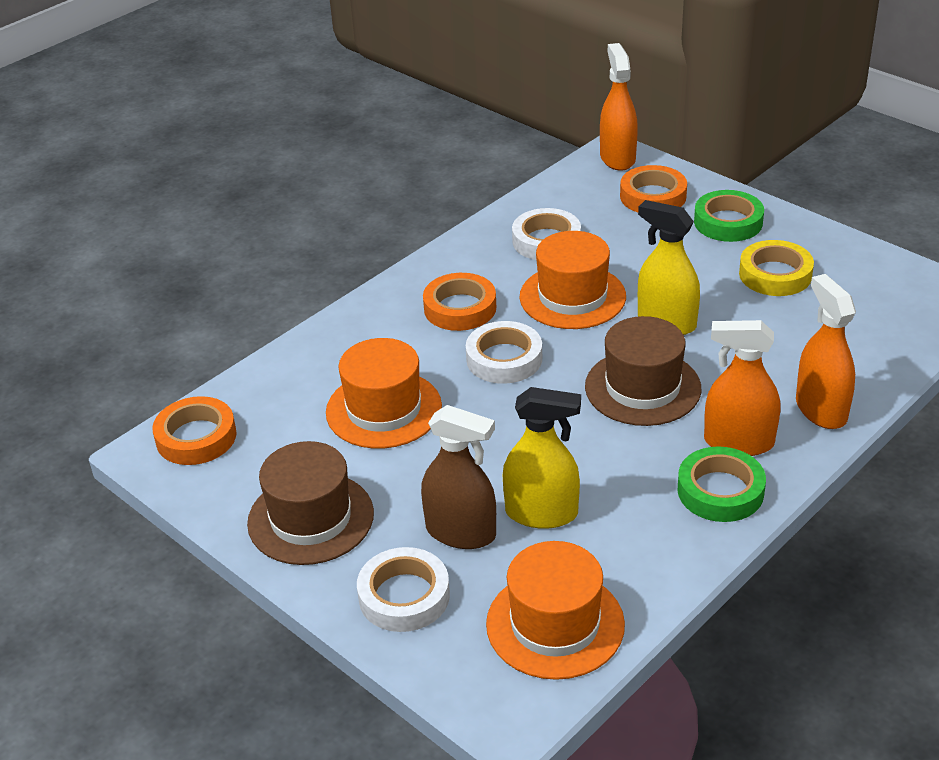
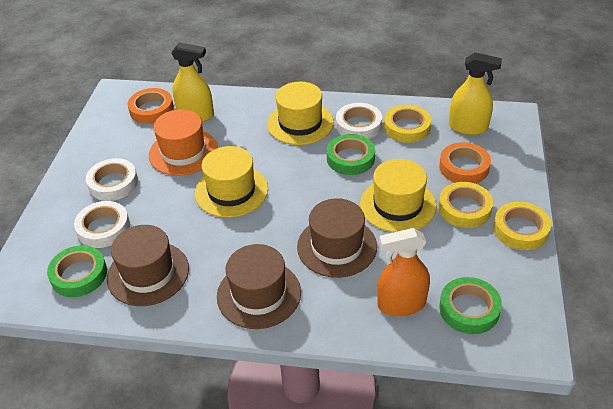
brown hat: 2 -> 3
brown spray bottle: 1 -> 0
green tape: 2 -> 3
orange hat: 3 -> 1
orange spray bottle: 3 -> 1
orange tape: 3 -> 2
yellow hat: 0 -> 3
yellow tape: 1 -> 3

